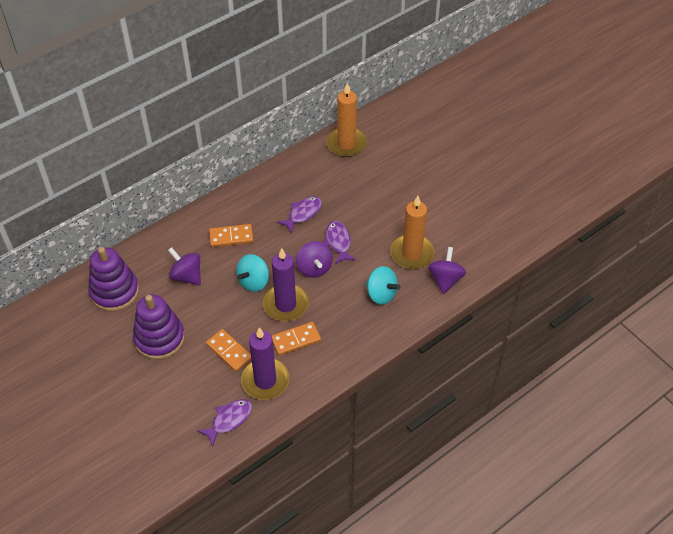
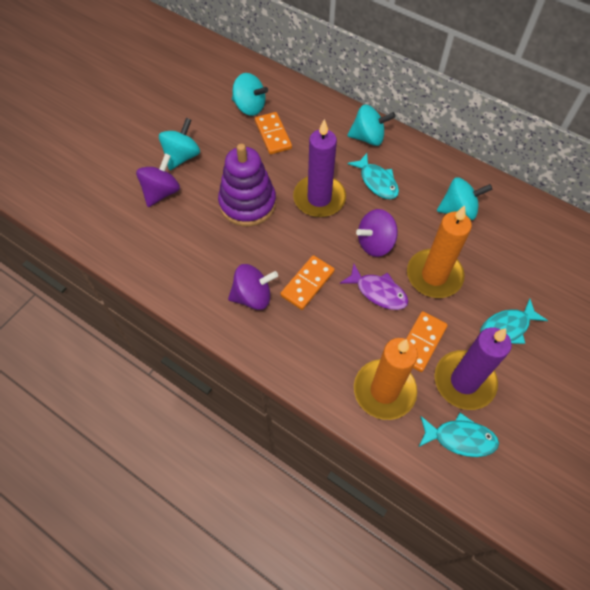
purple fish: 3 -> 1
purple stacking toy: 2 -> 1
turquoise fish: 0 -> 3
turquoise spinning top: 2 -> 4

